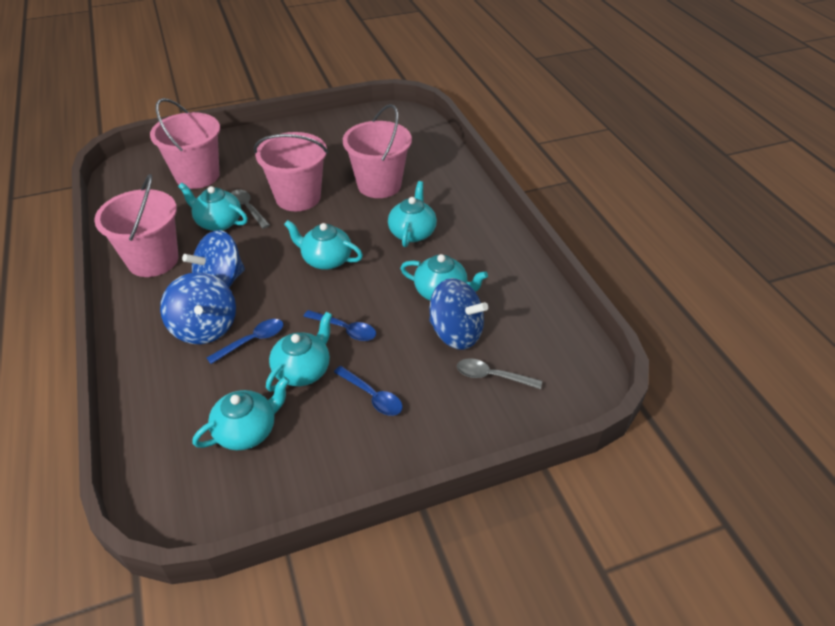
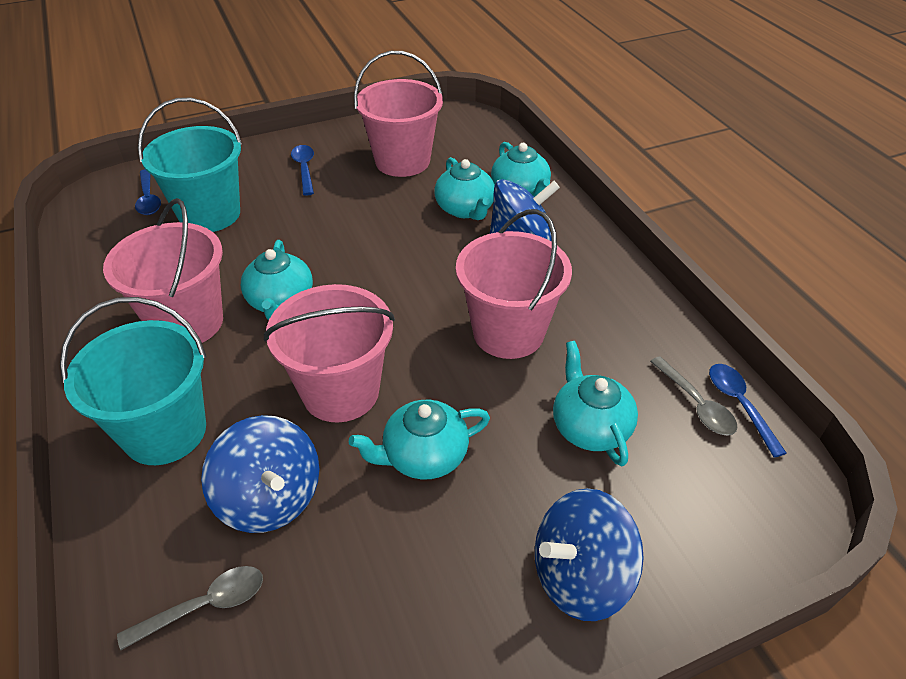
turquoise bucket: 0 -> 2
turquoise teapot: 6 -> 5

